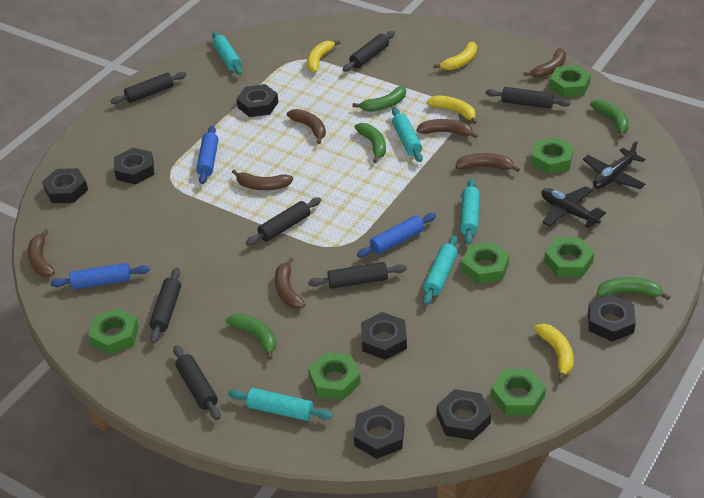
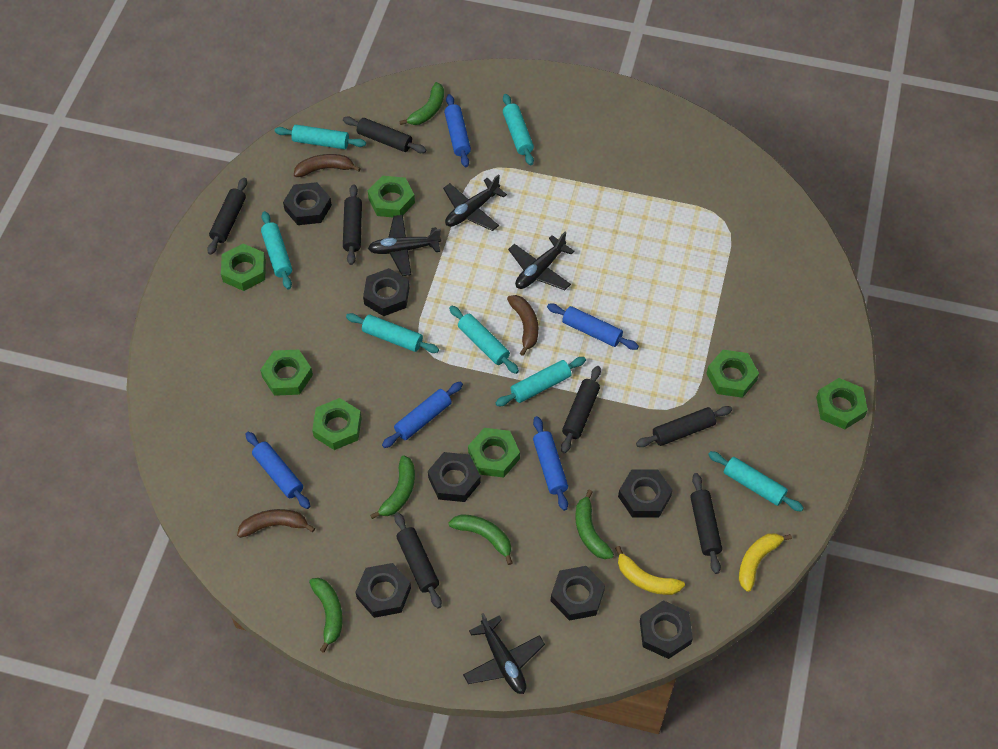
black plane: 2 -> 4
blue rolling pin: 3 -> 5
brown banana: 7 -> 3
turquoise rolling pin: 5 -> 7
yellow banana: 4 -> 2

